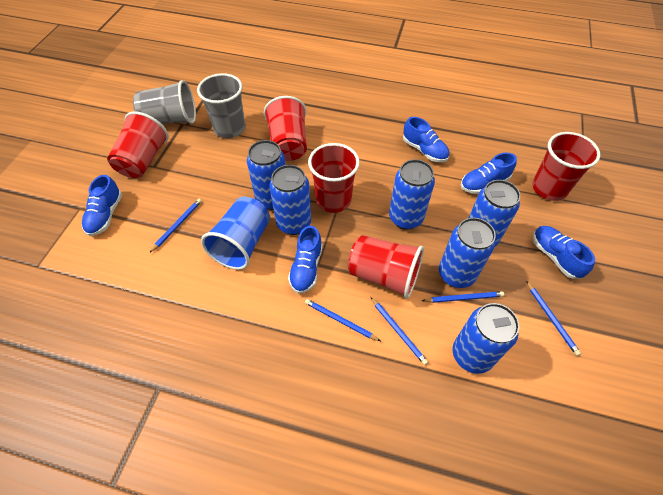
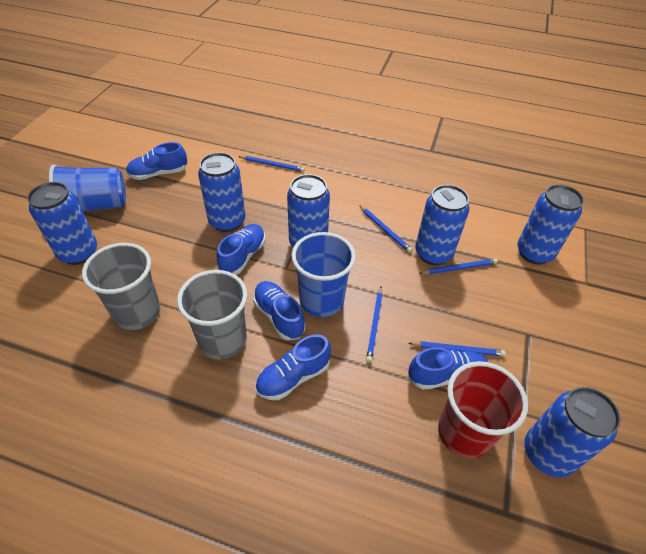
blue cup: 1 -> 2
red cup: 5 -> 1

